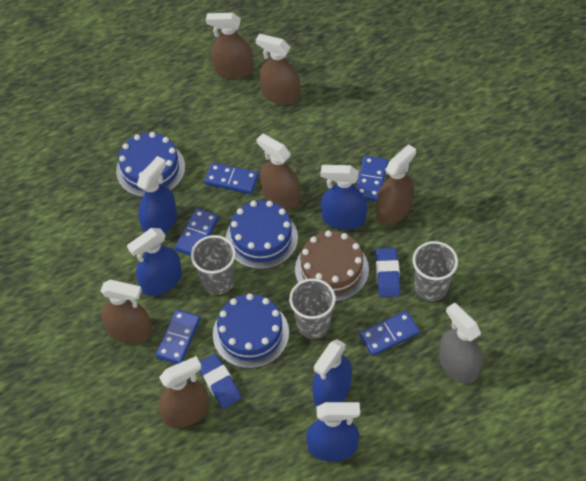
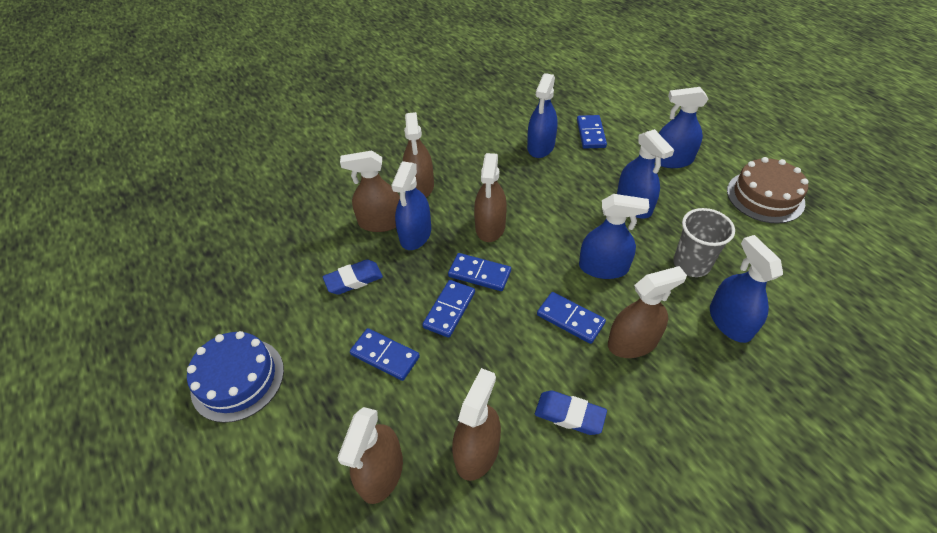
blue cake: 3 -> 1
blue spray bottle: 5 -> 6
grey cup: 3 -> 1
grey spray bottle: 1 -> 0

